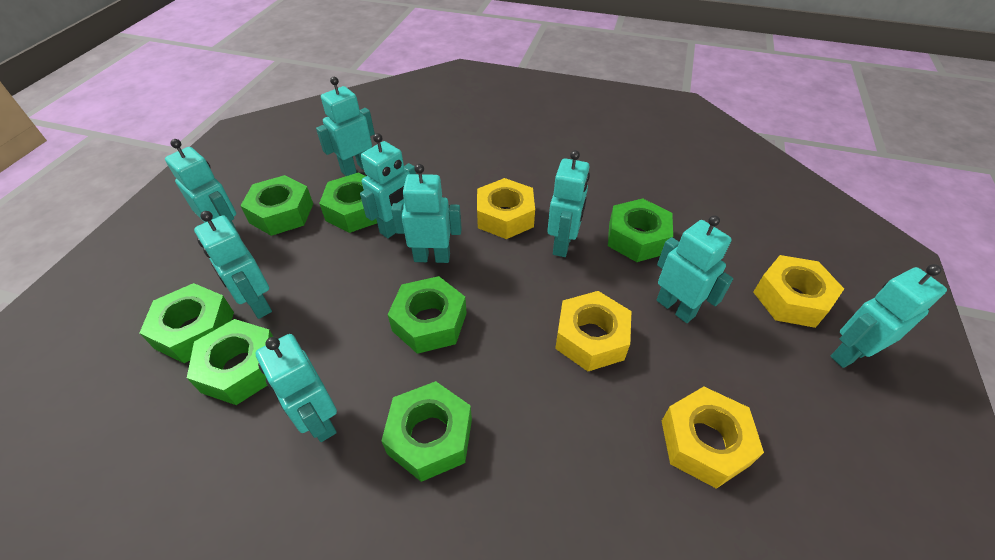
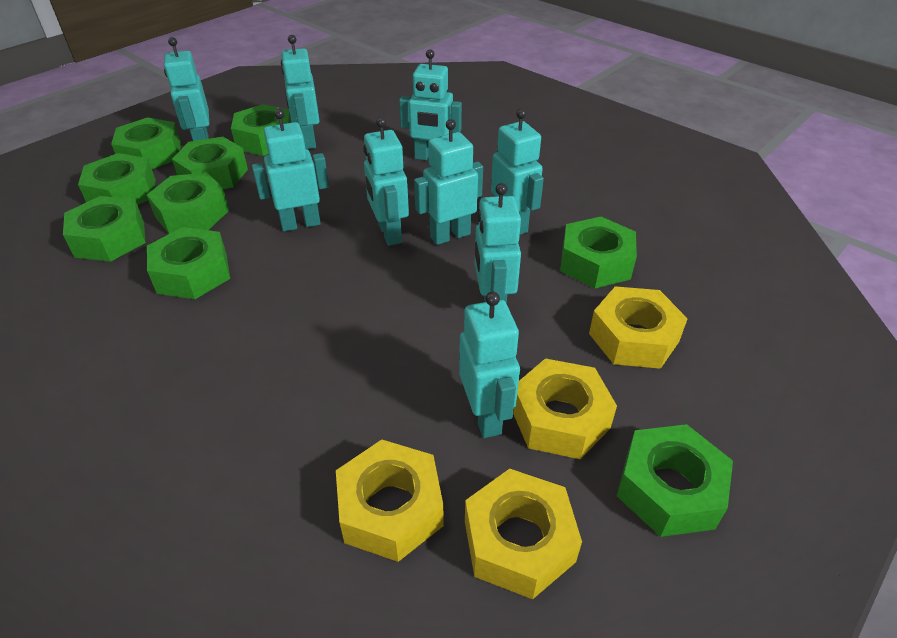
green nut: 7 -> 9

